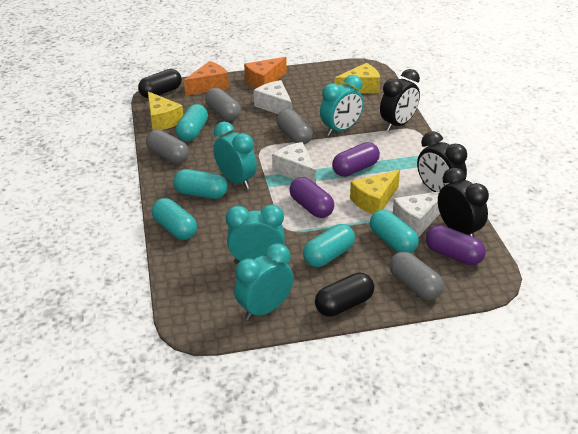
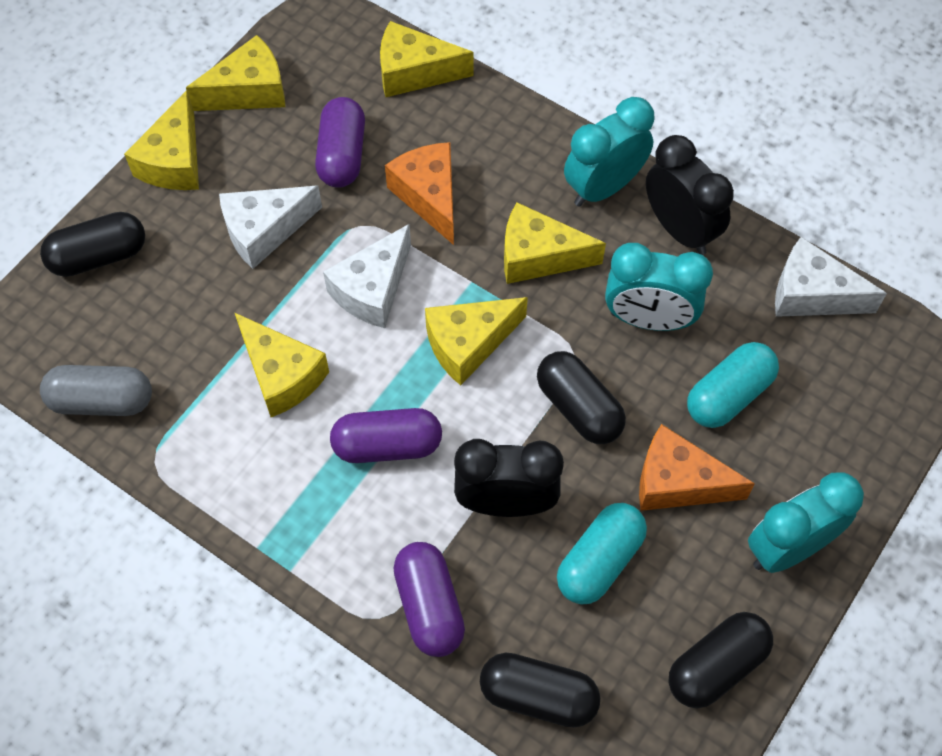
black capsule: 2 -> 4
black clock: 3 -> 2
grey capsule: 4 -> 1
turquoise capsule: 5 -> 2
turquoise clock: 4 -> 3
yellow cheese: 3 -> 6

